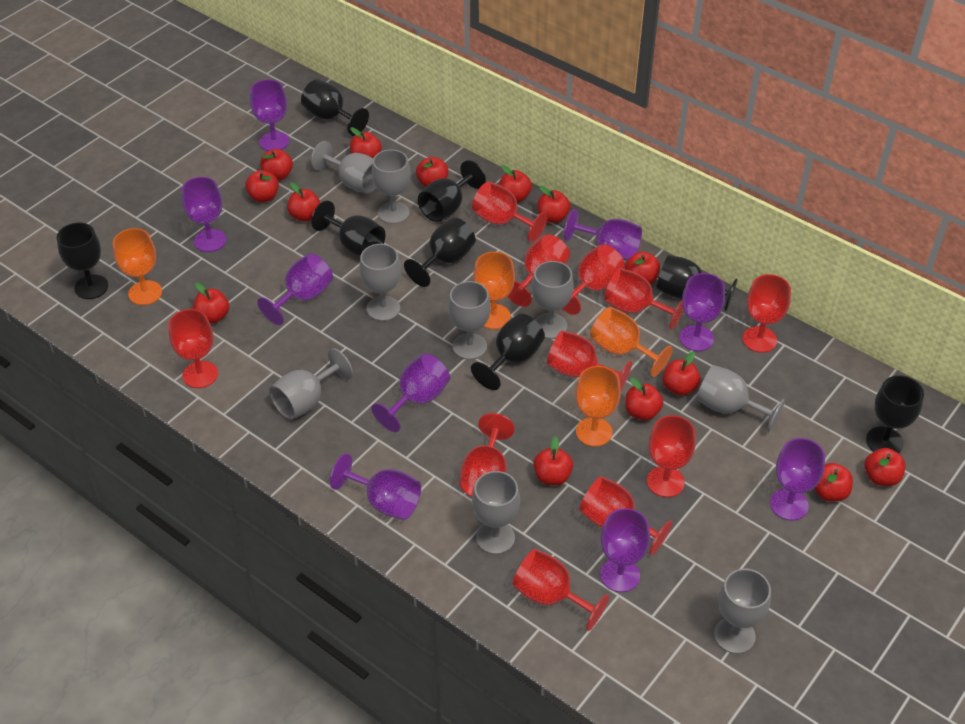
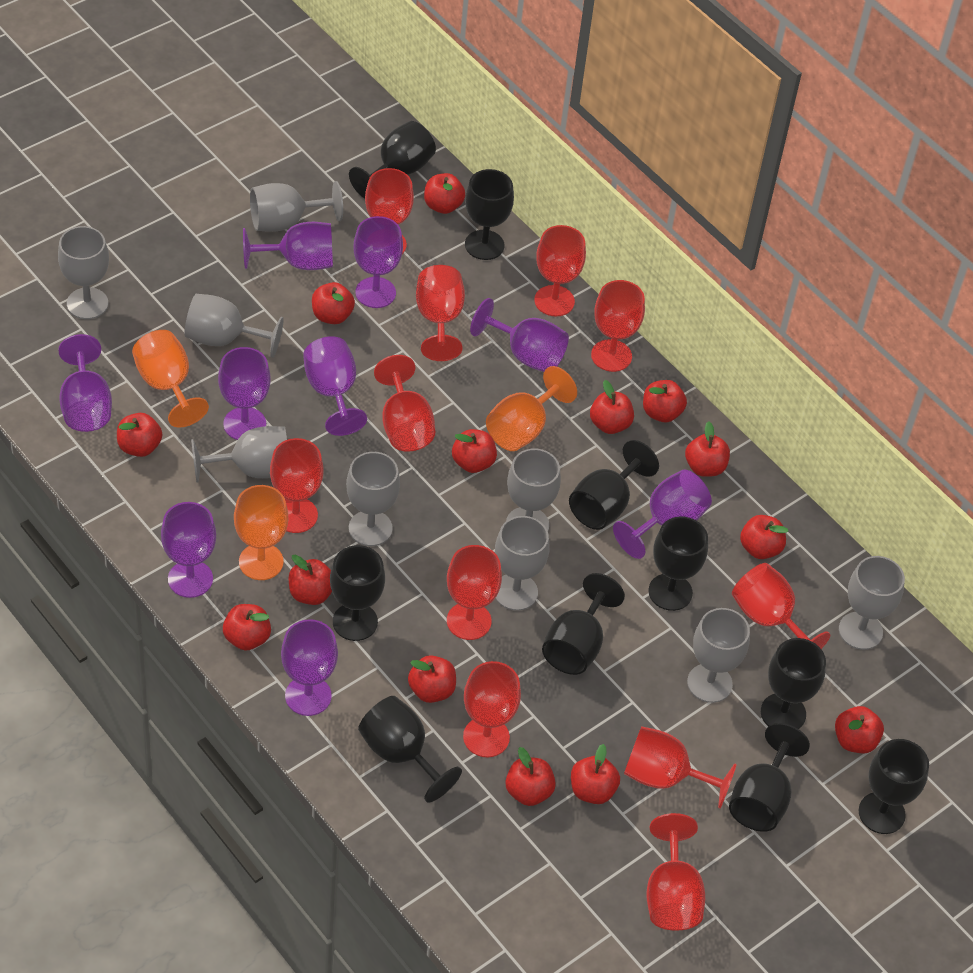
black goblet: 8 -> 10
orange goblet: 4 -> 3

